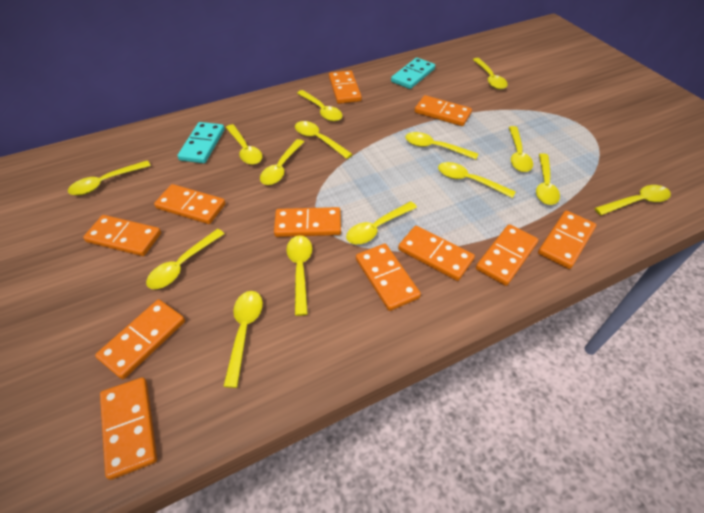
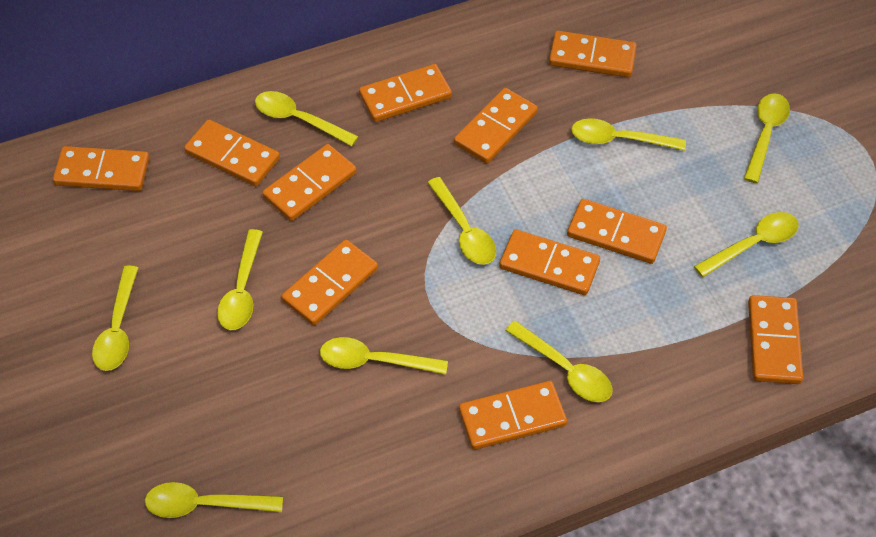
turquoise domino: 2 -> 0
yellow spoon: 15 -> 10

